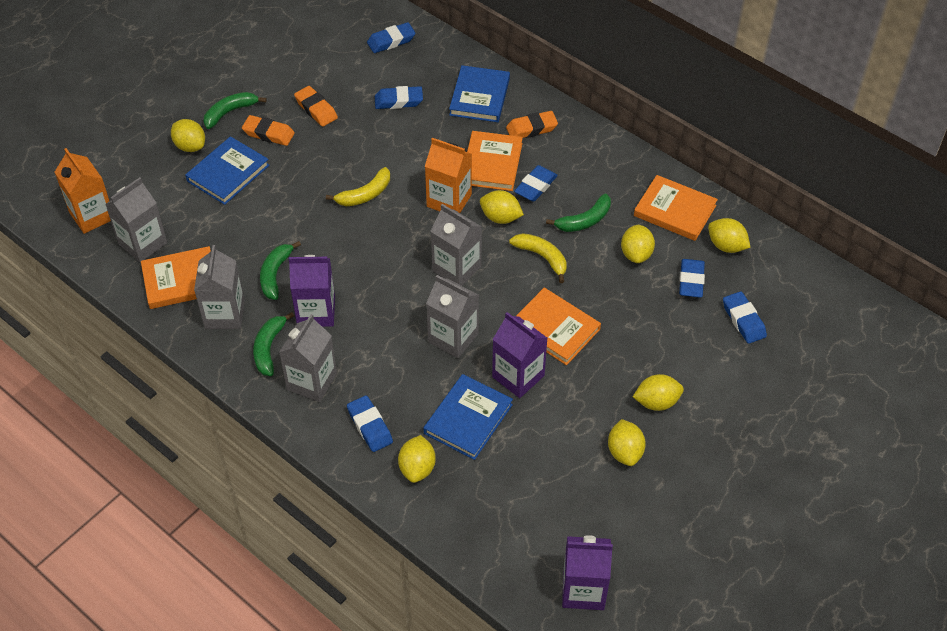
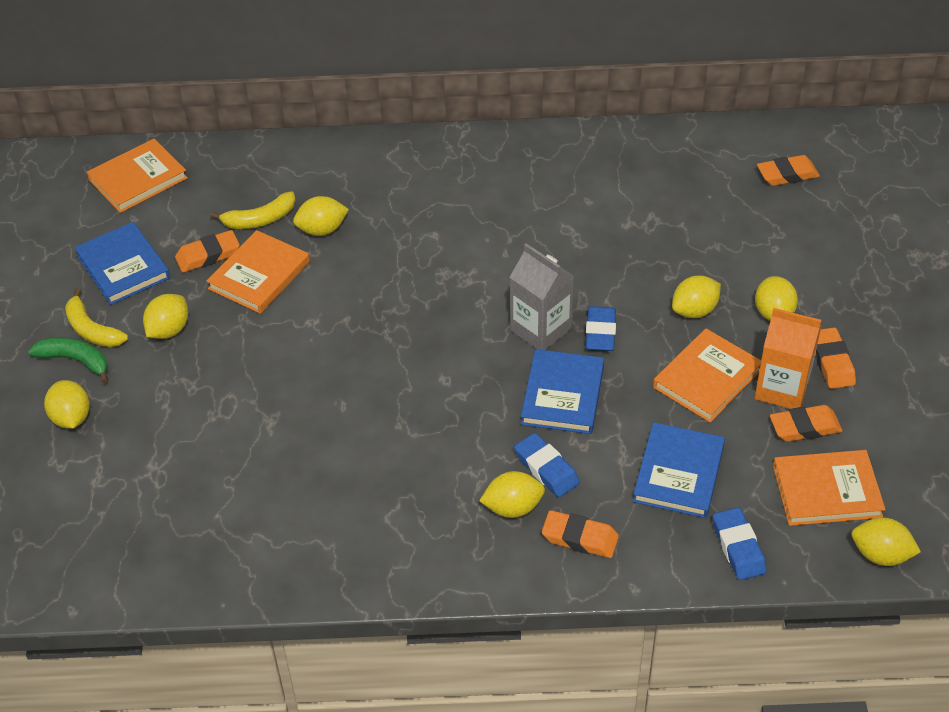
blue eraser: 6 -> 3
green banana: 4 -> 1
grey carton: 5 -> 1
orange carton: 2 -> 1
orange eraser: 3 -> 5
purple carton: 3 -> 0

